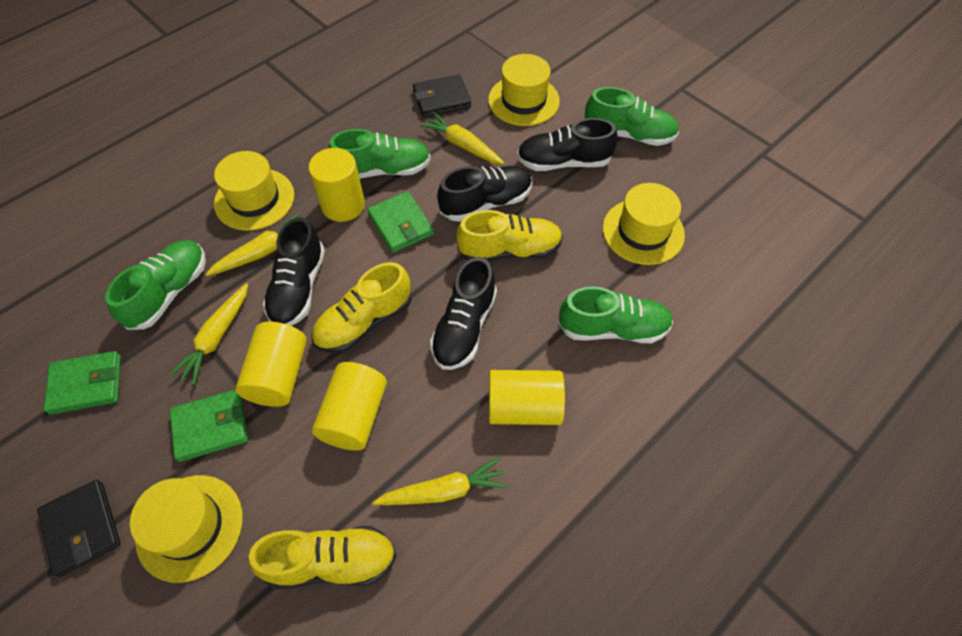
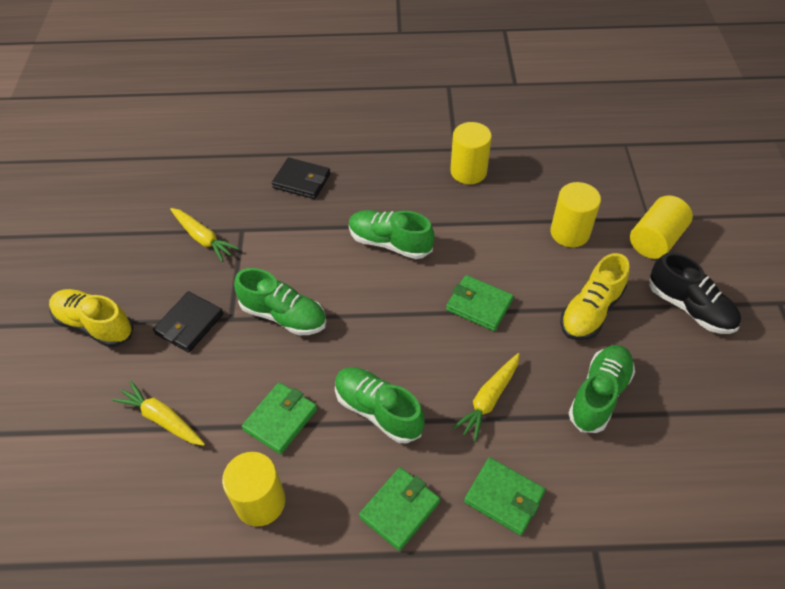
black shoe: 4 -> 1
green wallet: 3 -> 4
yellow carrot: 4 -> 3
yellow hat: 4 -> 0
yellow shoe: 3 -> 2

